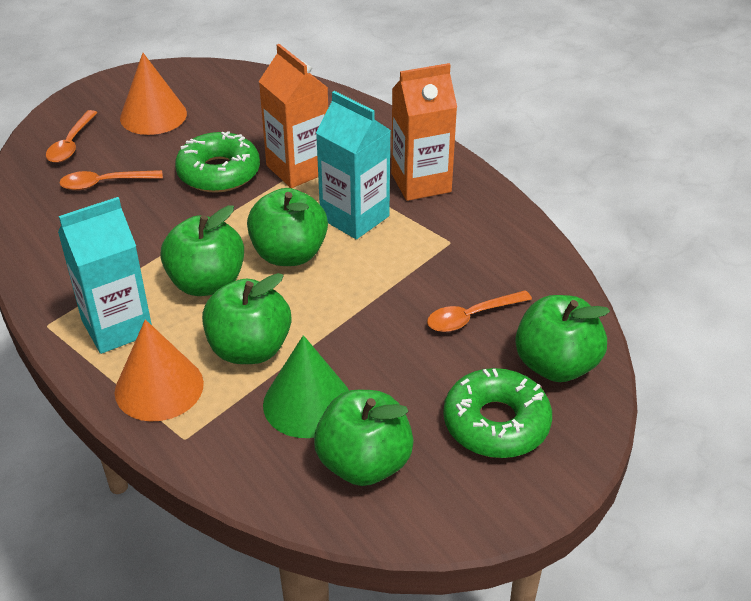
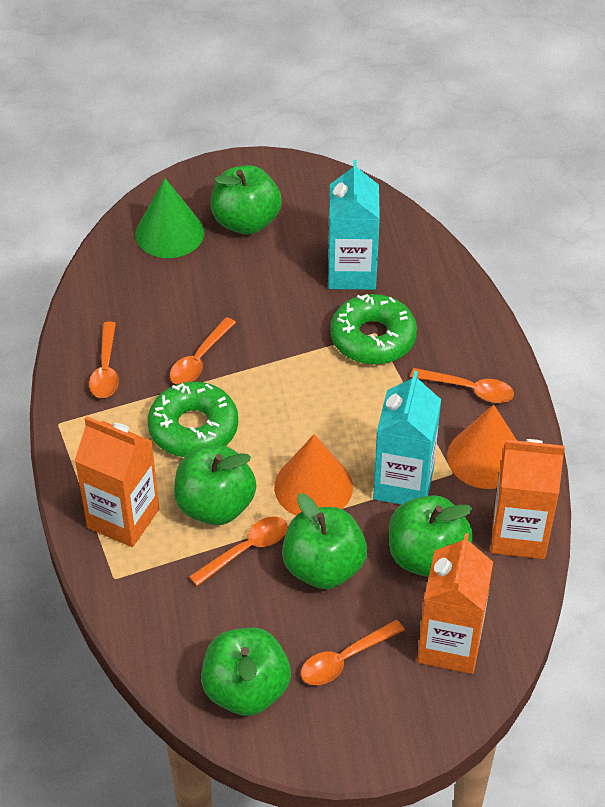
orange carton: 2 -> 3
orange spoon: 3 -> 5

